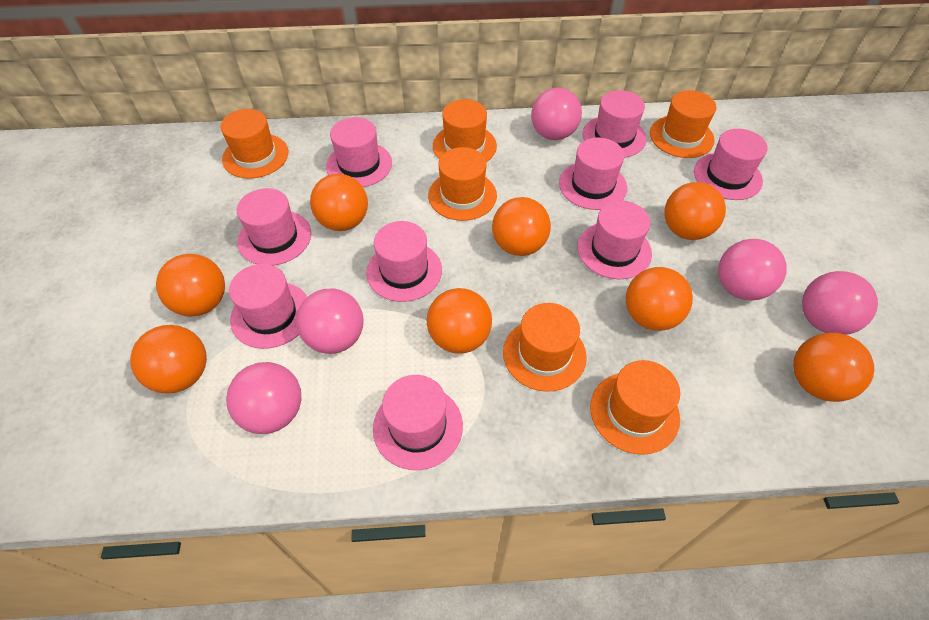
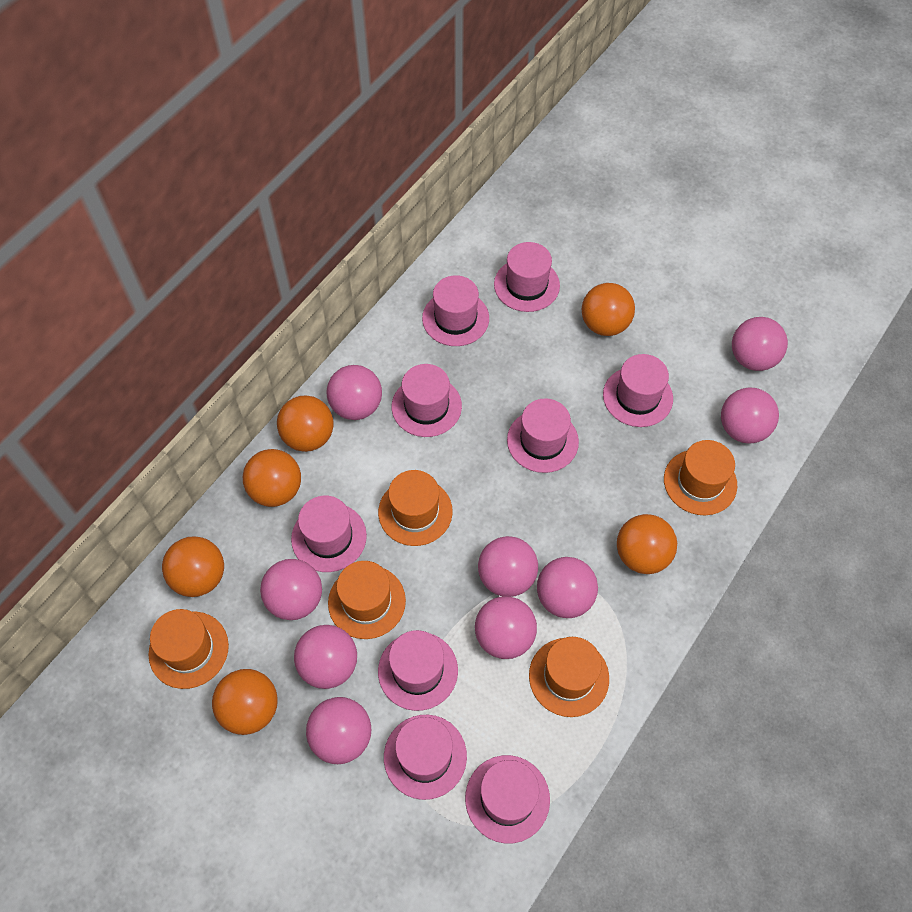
orange ball: 8 -> 6
orange hat: 6 -> 5
pink ball: 5 -> 9

